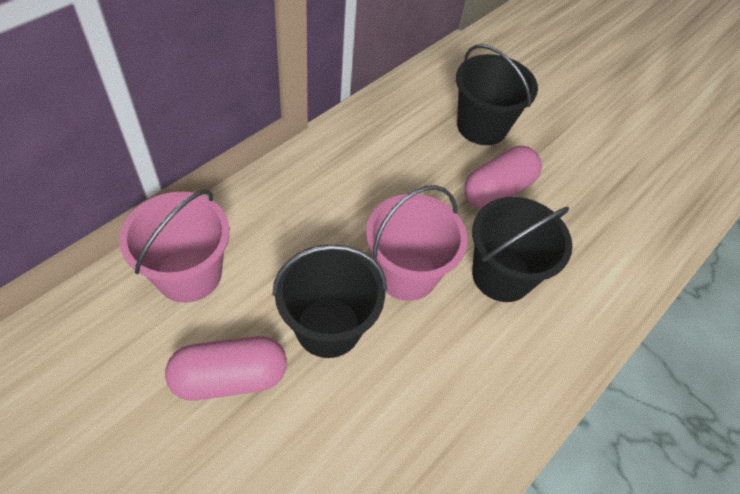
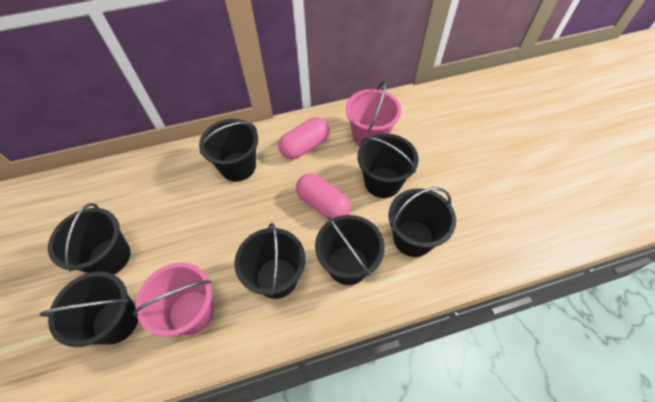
black bucket: 3 -> 7

